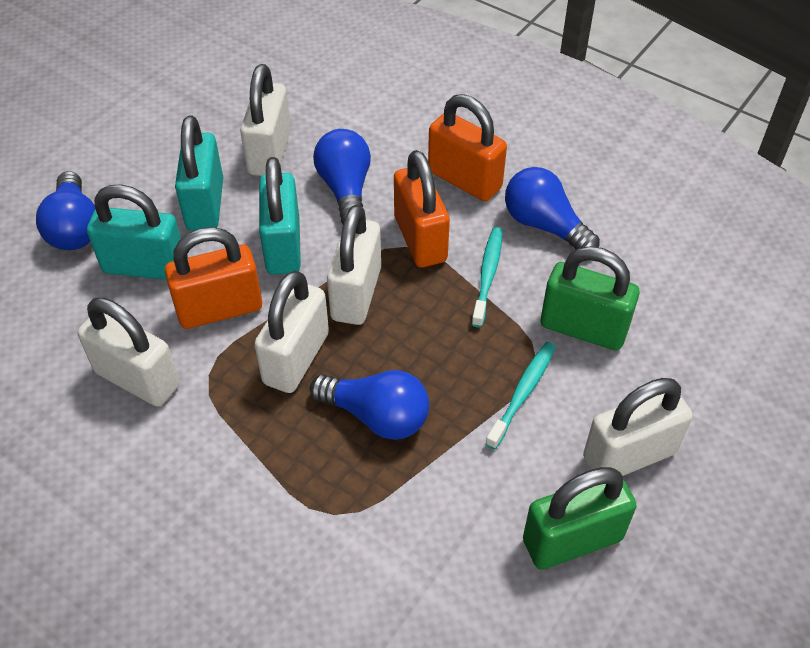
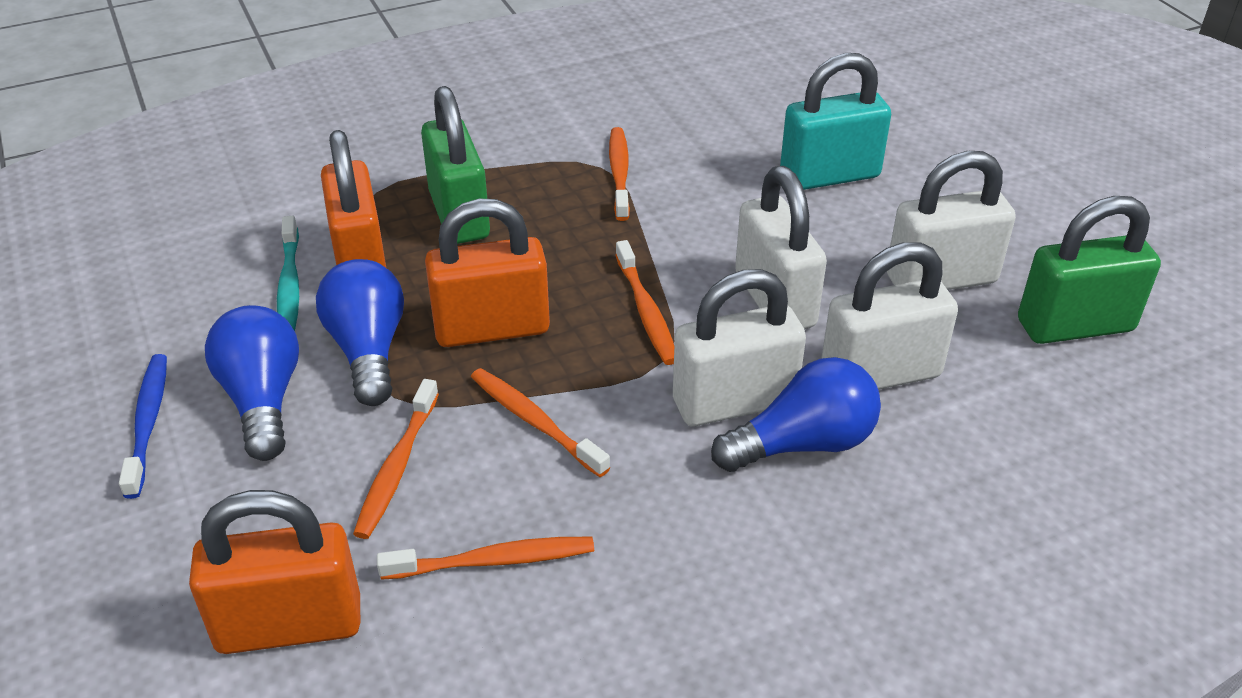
blue light bulb: 4 -> 3
blue toothbrush: 0 -> 1
orange toothbrush: 0 -> 5
turquoise padlock: 3 -> 1
turquoise toothbrush: 2 -> 1
white padlock: 5 -> 4

